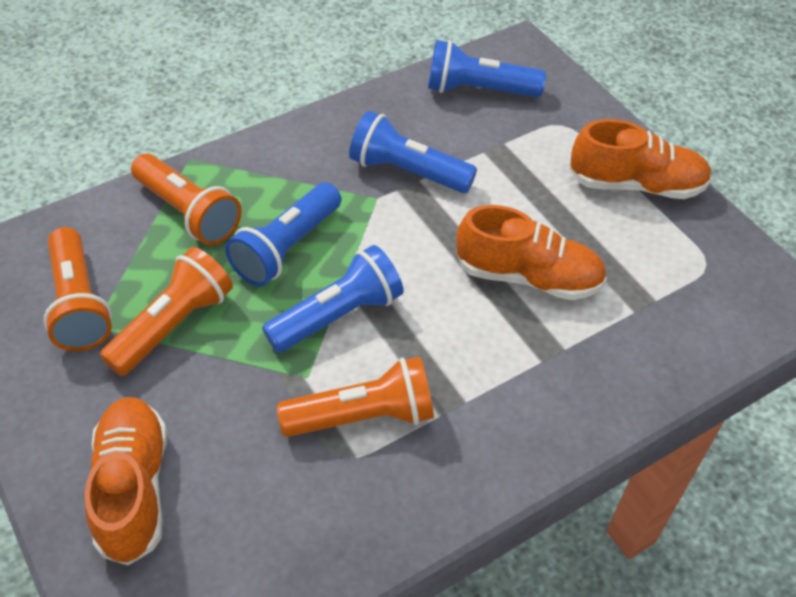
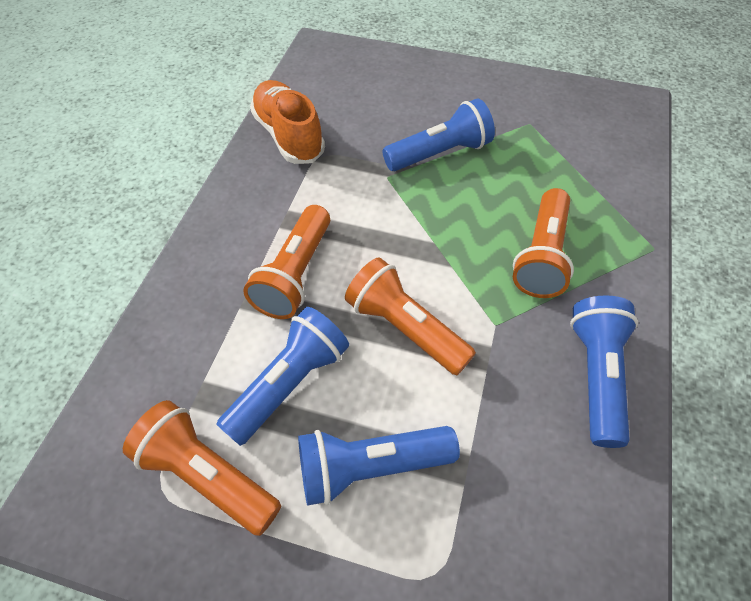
orange shoe: 3 -> 1

